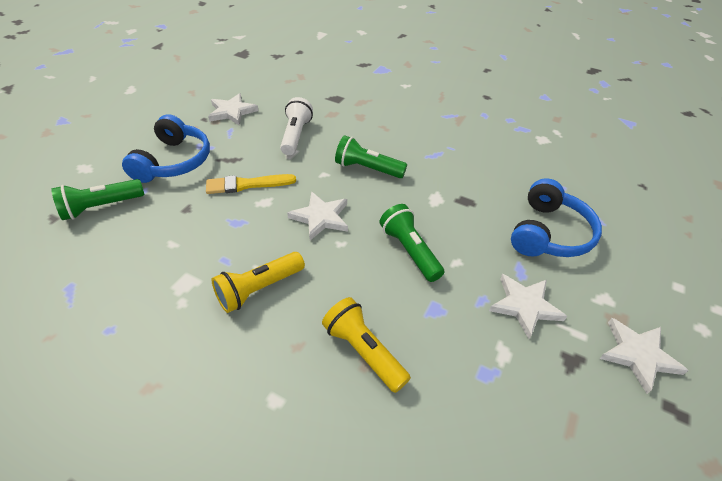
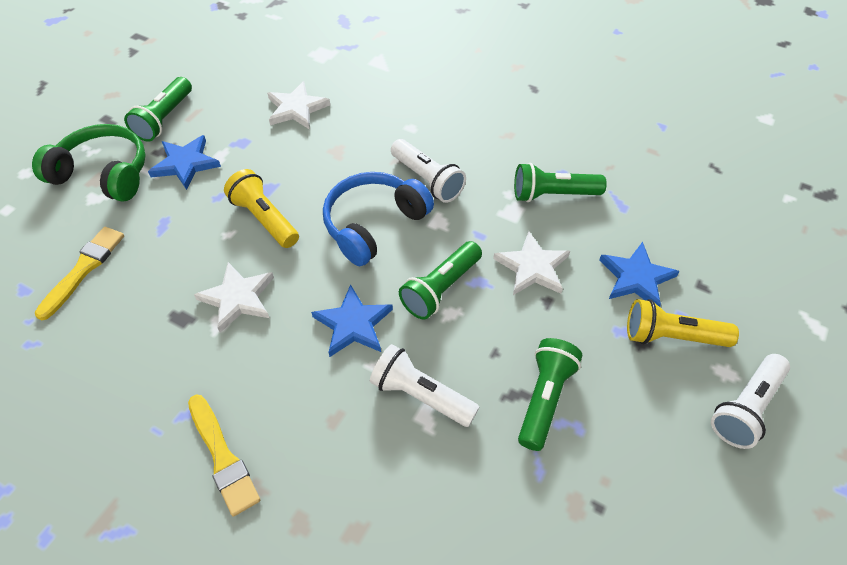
blue headphones: 2 -> 1
blue star: 0 -> 3
green flashlight: 3 -> 4
green headphones: 0 -> 1
white flashlight: 1 -> 3
white star: 4 -> 3
yellow brush: 1 -> 2

